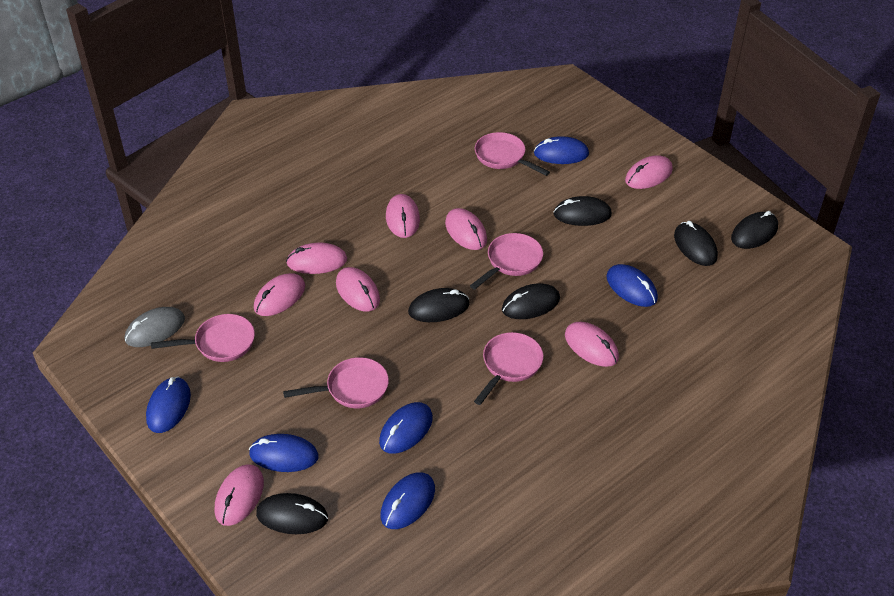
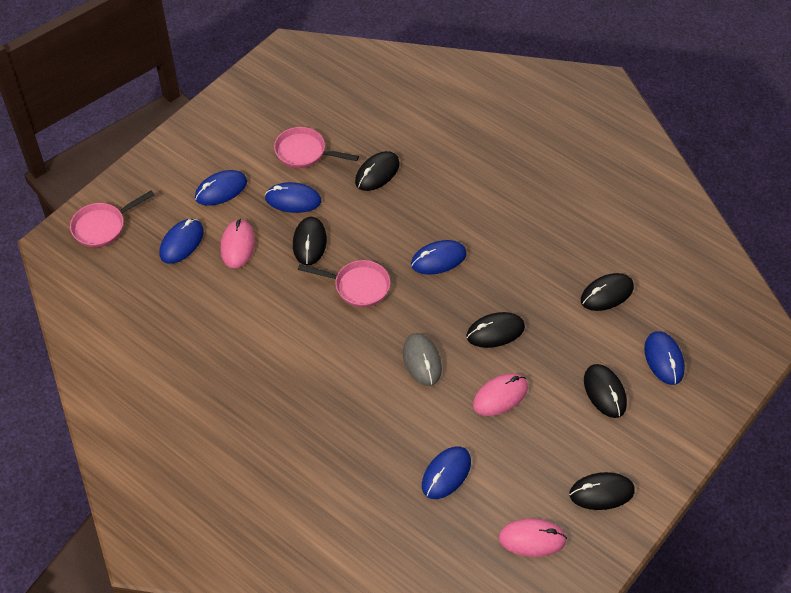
pink mouse: 8 -> 3
pink pan: 5 -> 3

